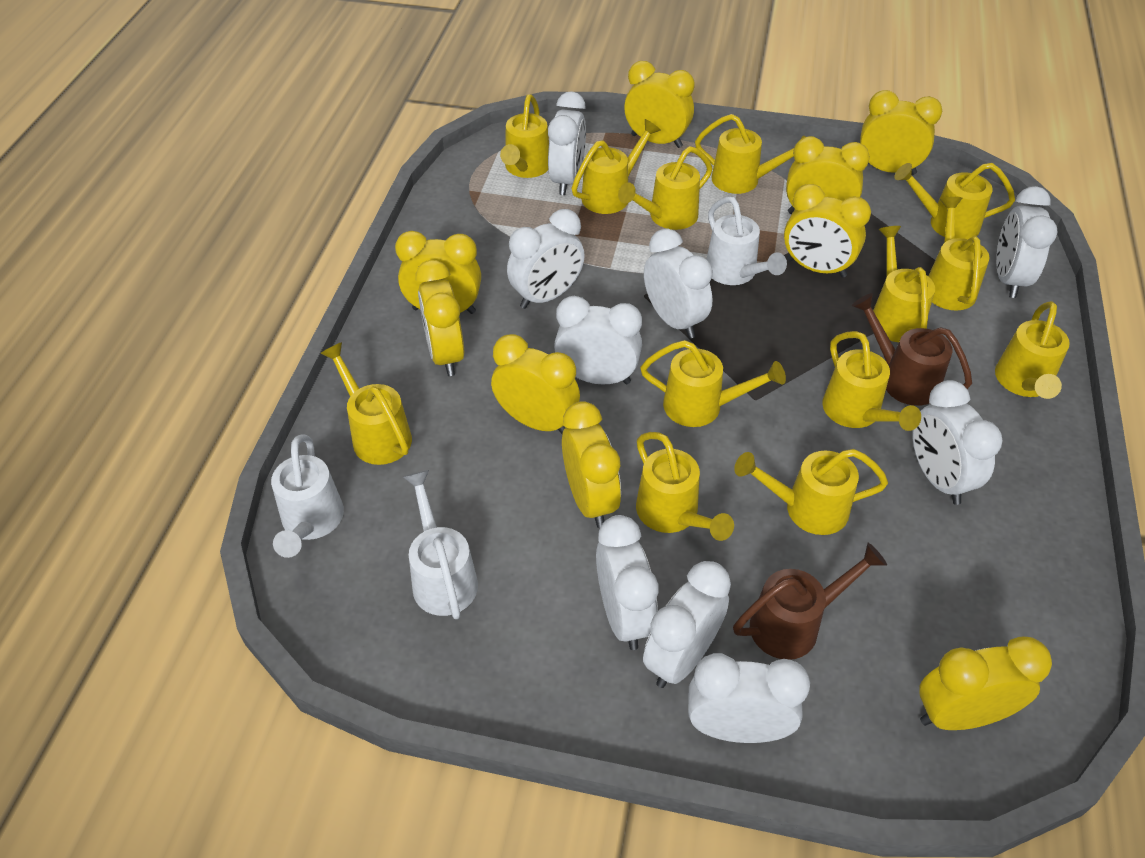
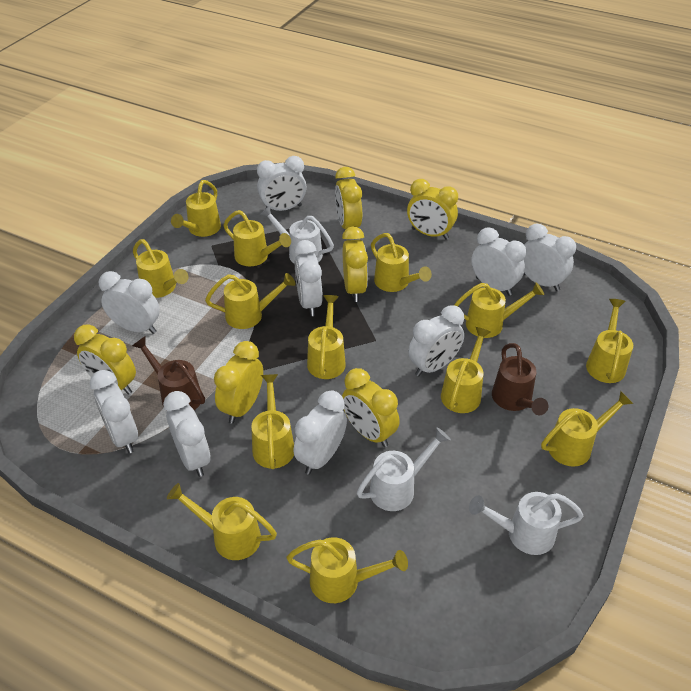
yellow clock: 9 -> 6

